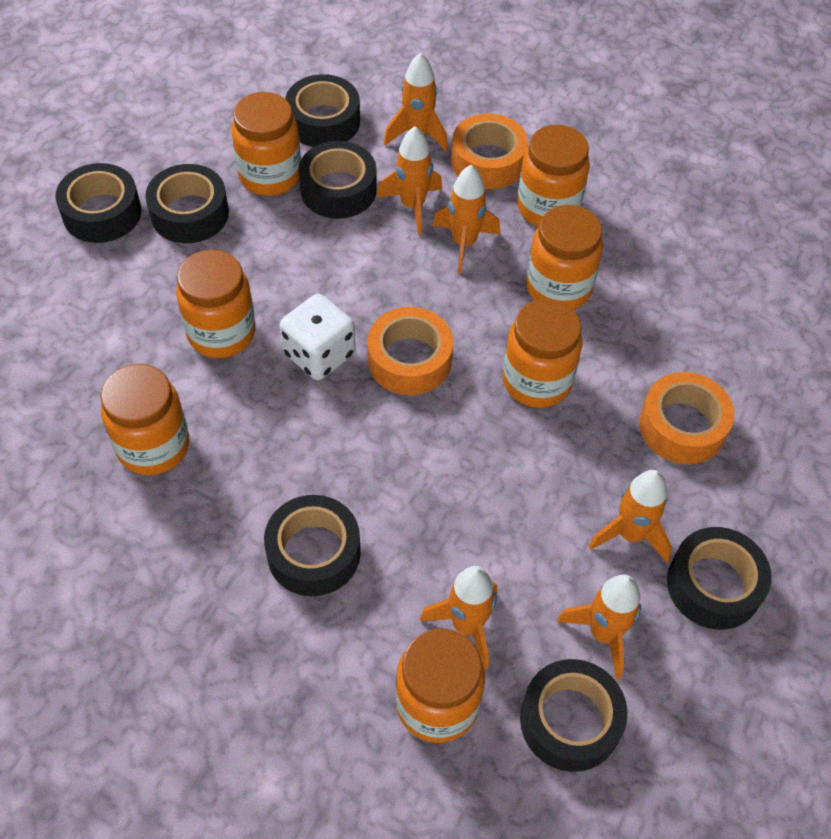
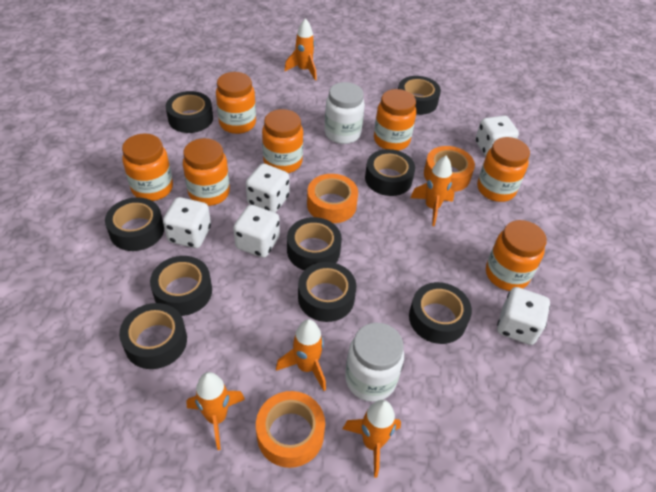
black tape: 7 -> 9
orange rocket: 6 -> 5
white dice: 1 -> 5
white jar: 0 -> 2

